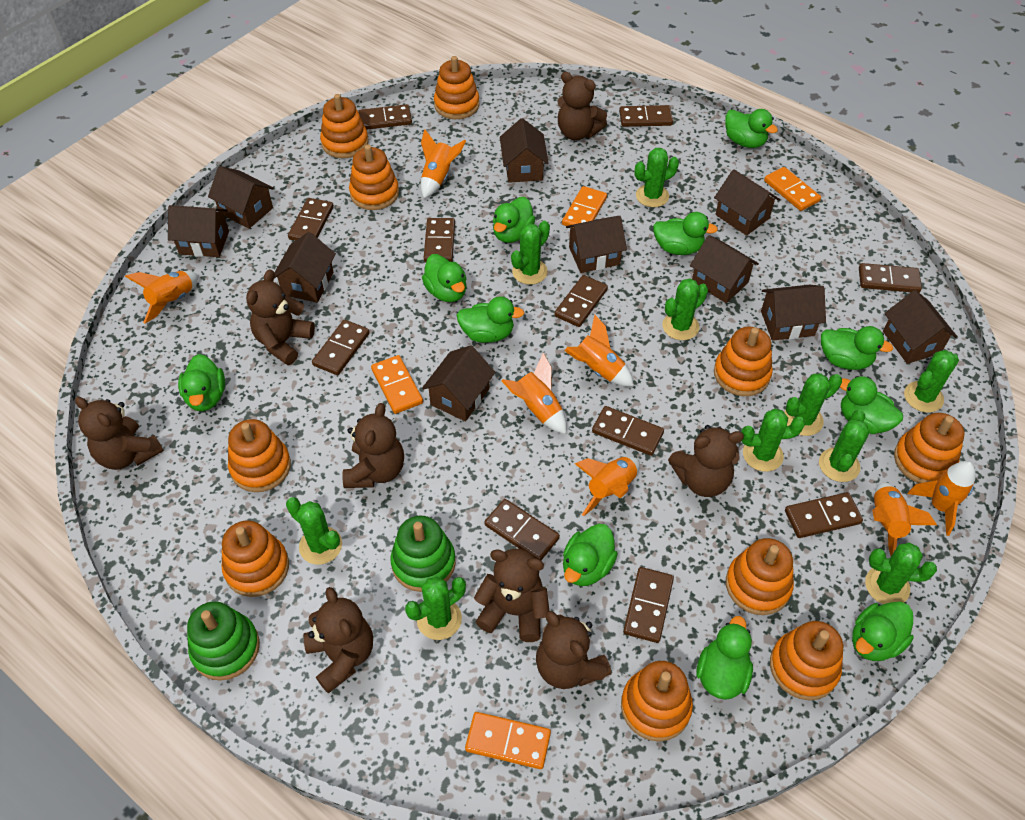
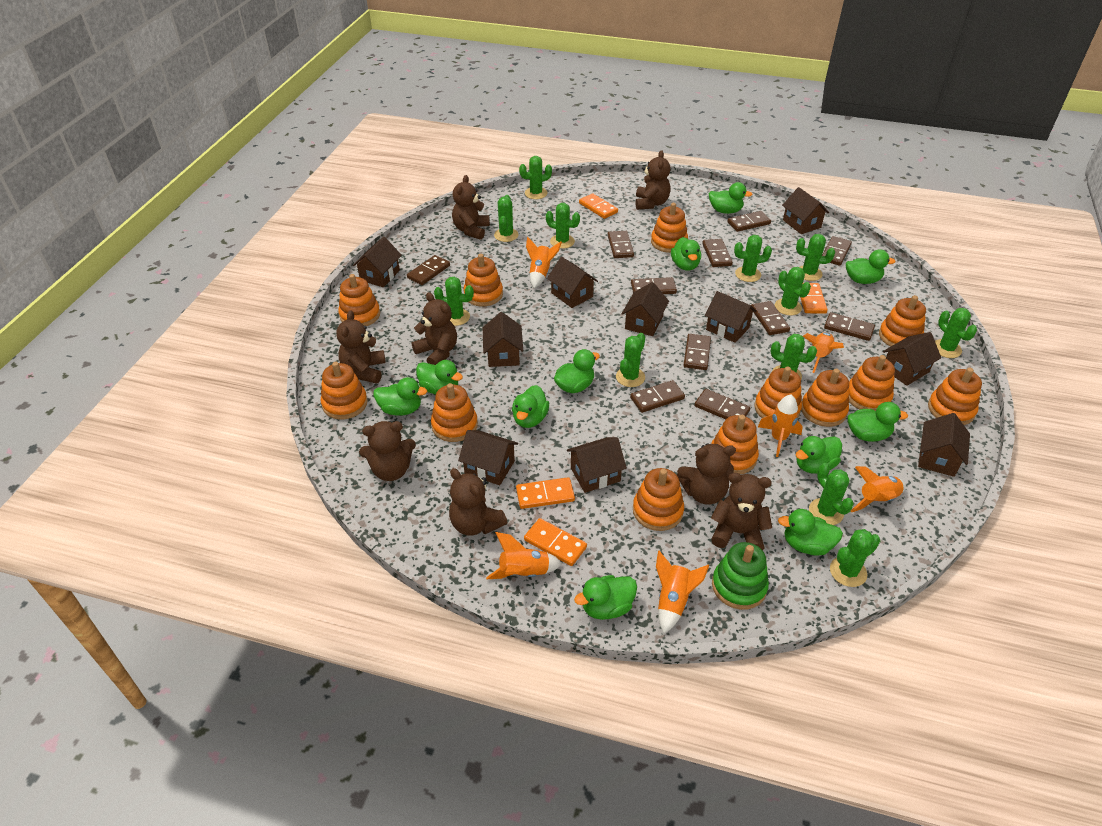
green cactus: 10 -> 12
green stacking toy: 2 -> 1
orange rocket: 7 -> 6
orange stacking toy: 10 -> 12

